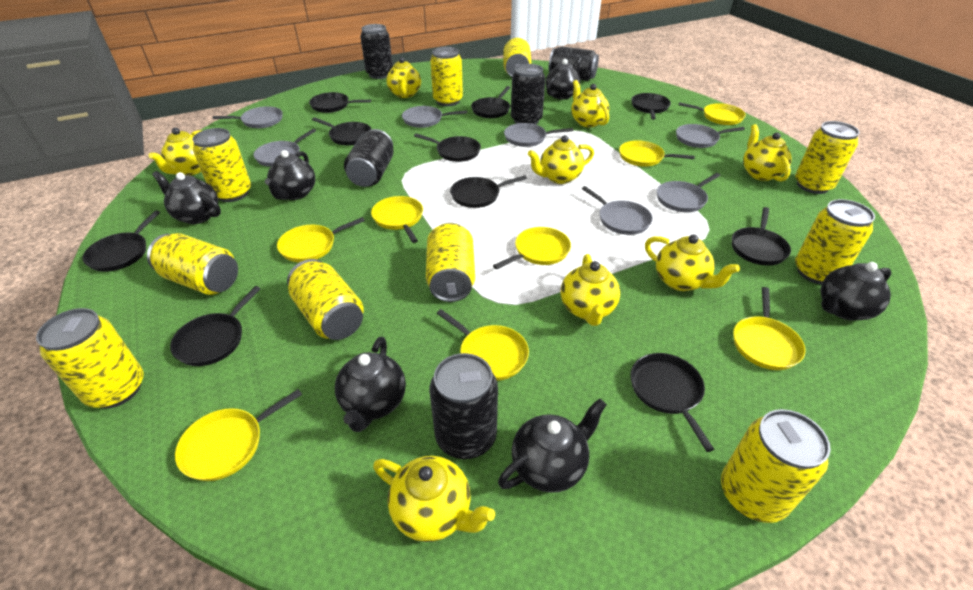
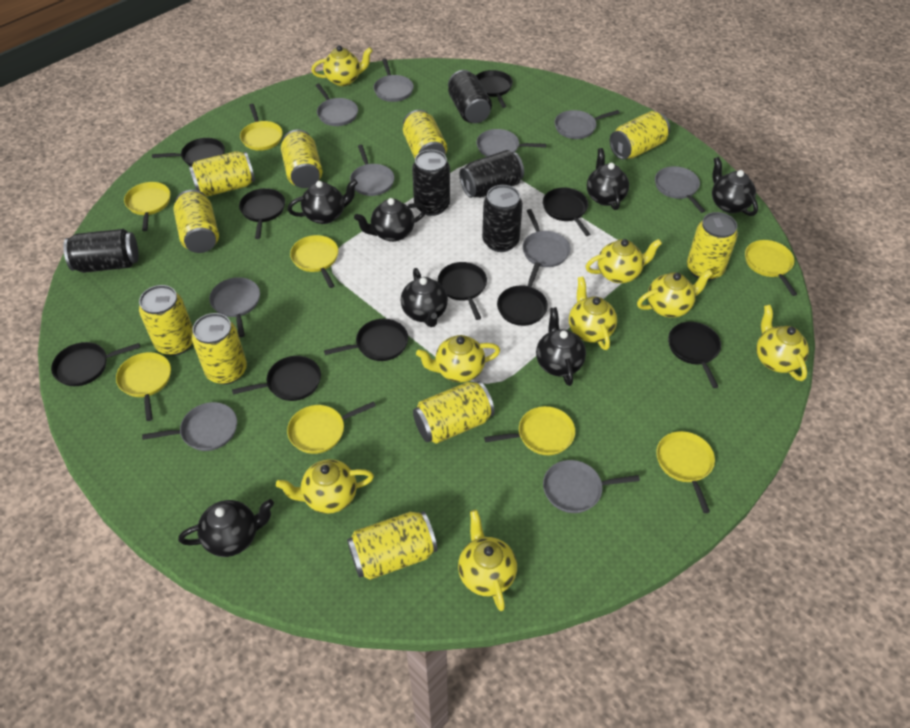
black teapot: 6 -> 7
grey pan: 7 -> 10

